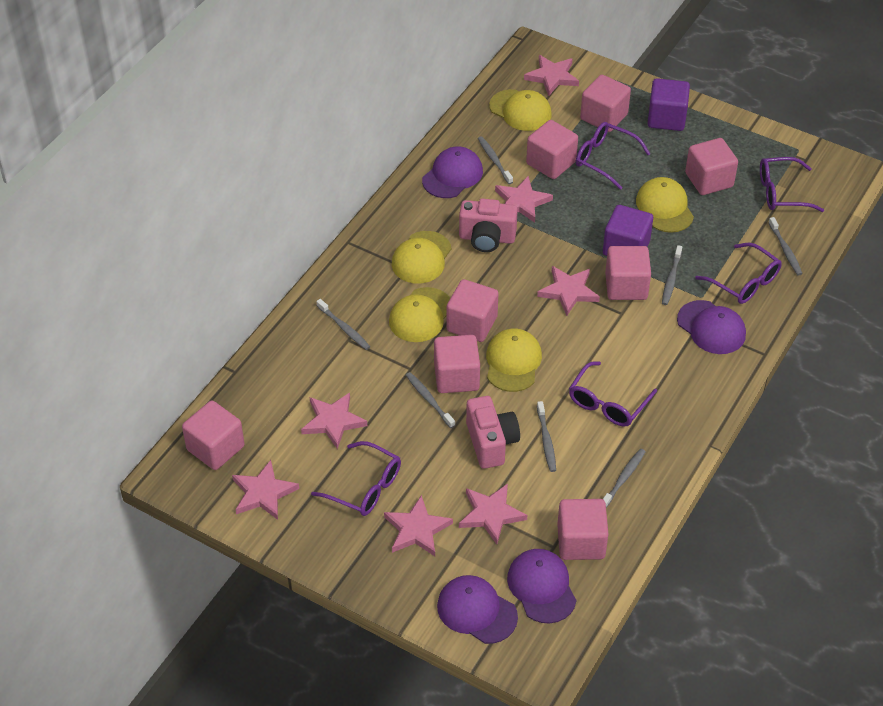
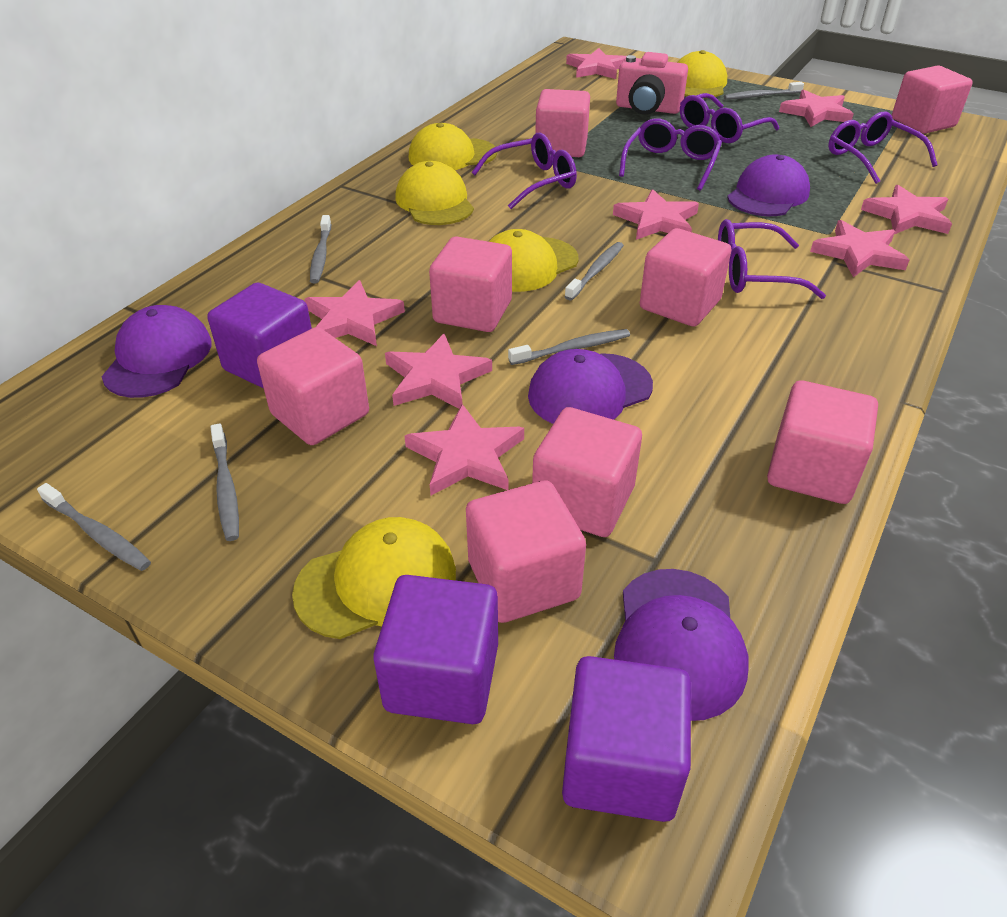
grey toothbrush: 7 -> 6
pink camera: 2 -> 1
pink star: 7 -> 8
purple cube: 2 -> 3

